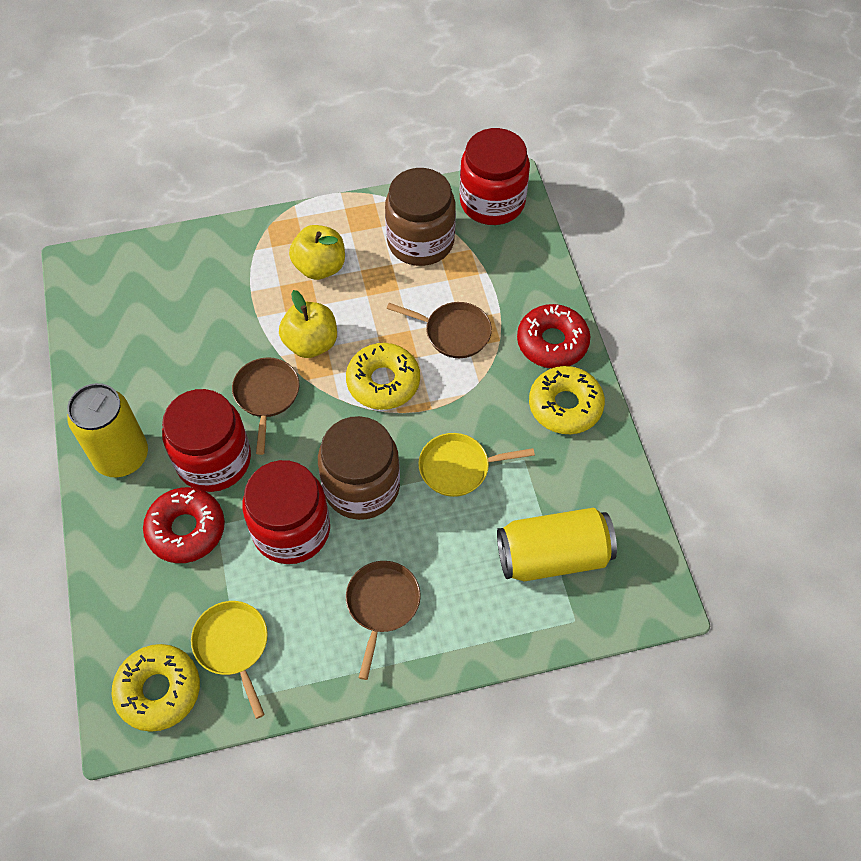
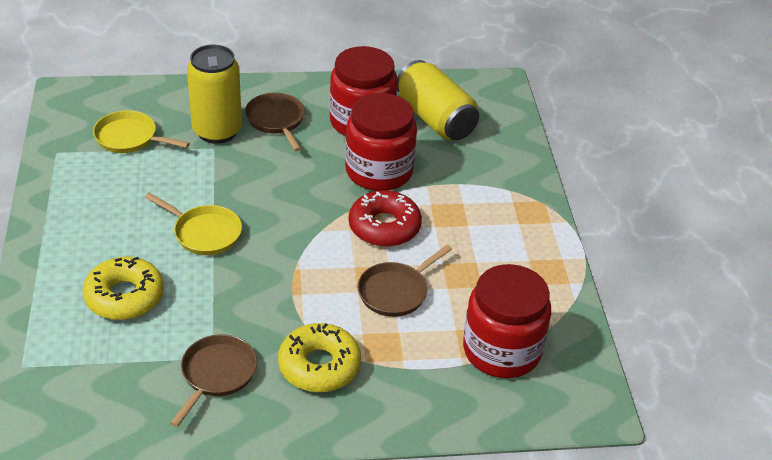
brown jar: 2 -> 0
red donut: 2 -> 1
yellow apple: 2 -> 0
yellow donut: 3 -> 2

